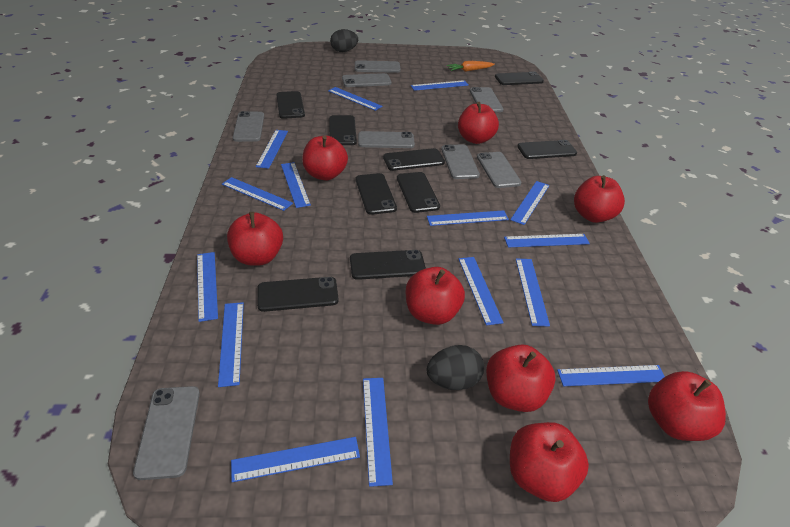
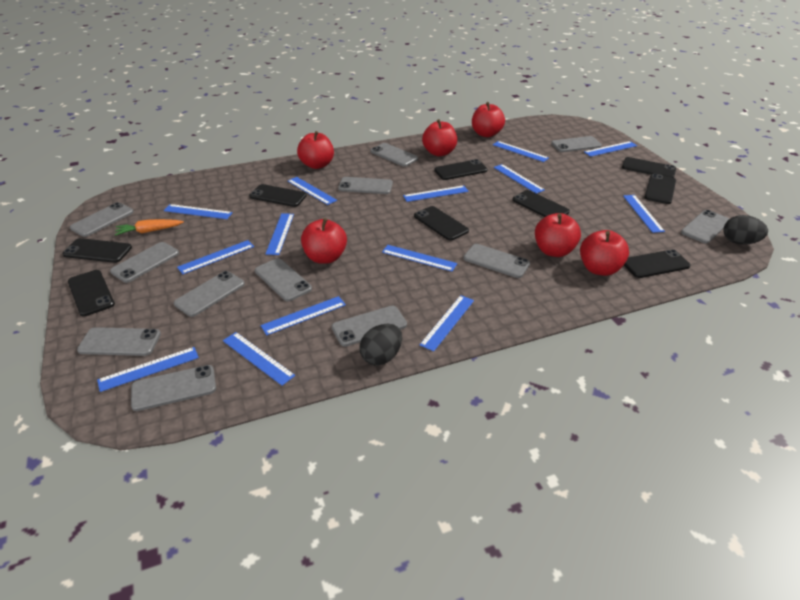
blue ruler: 15 -> 14
grey phone: 8 -> 12
red apple: 8 -> 6

